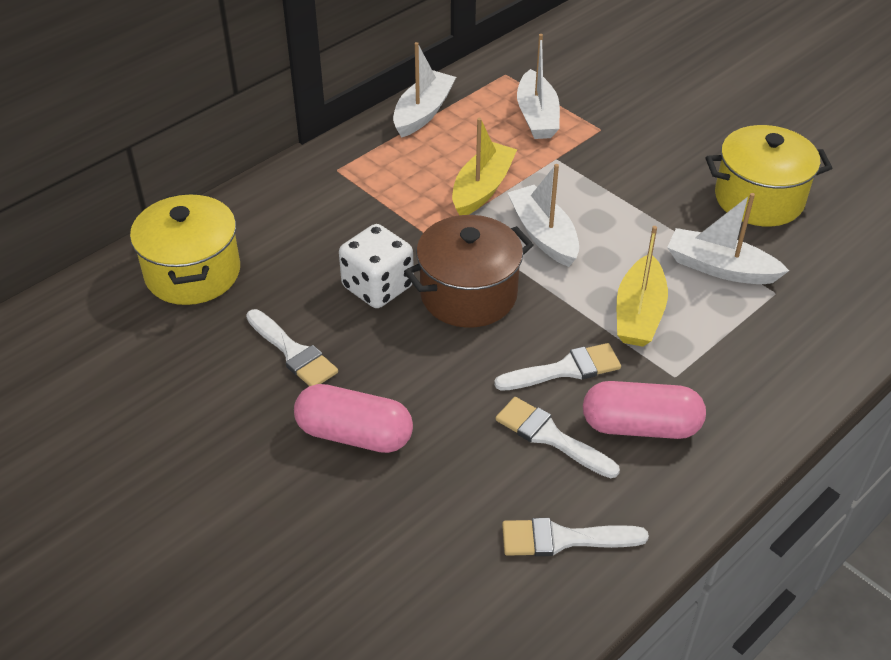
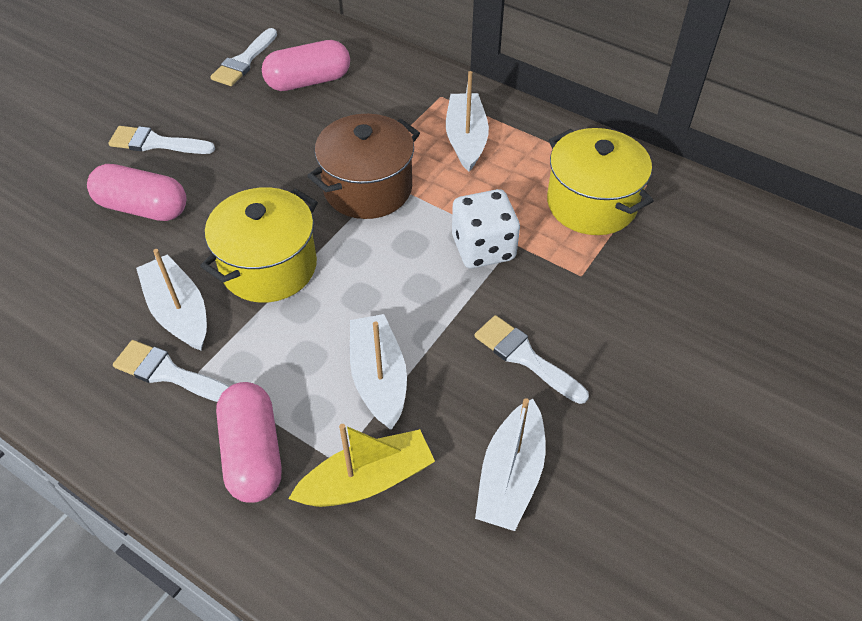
pink capsule: 2 -> 3
yellow boat: 2 -> 1

